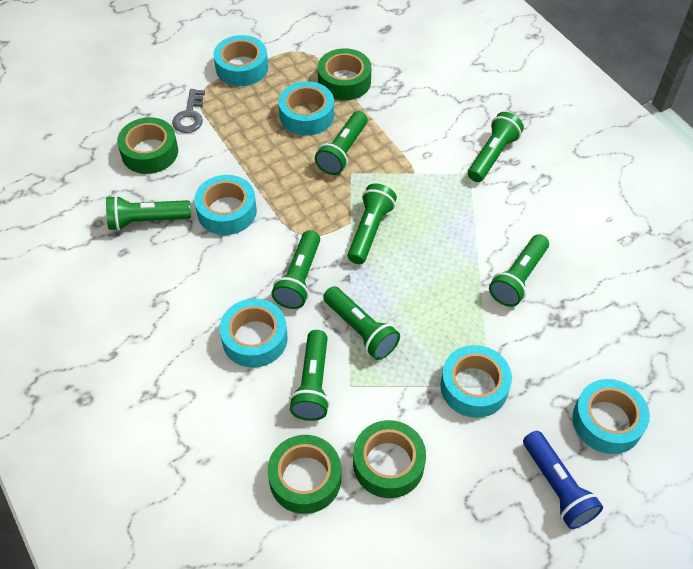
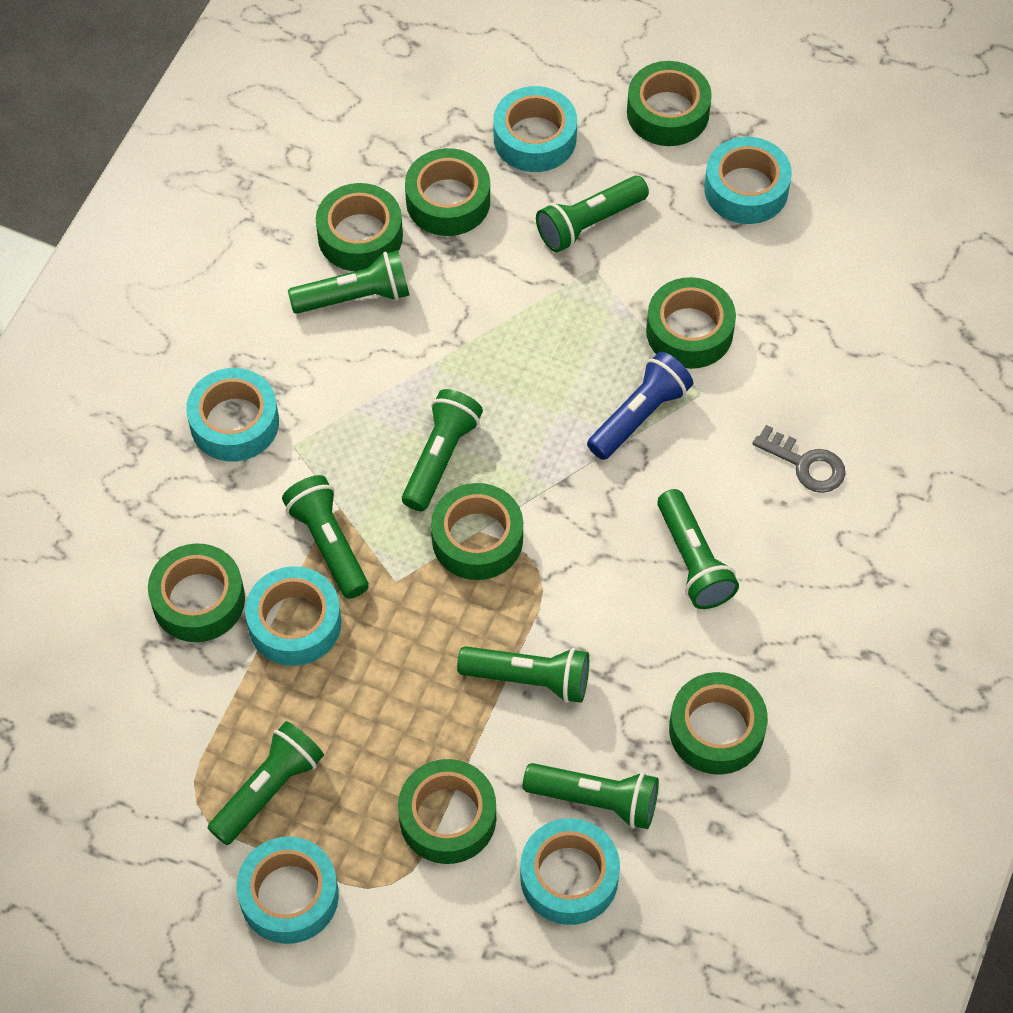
green tape: 4 -> 8

